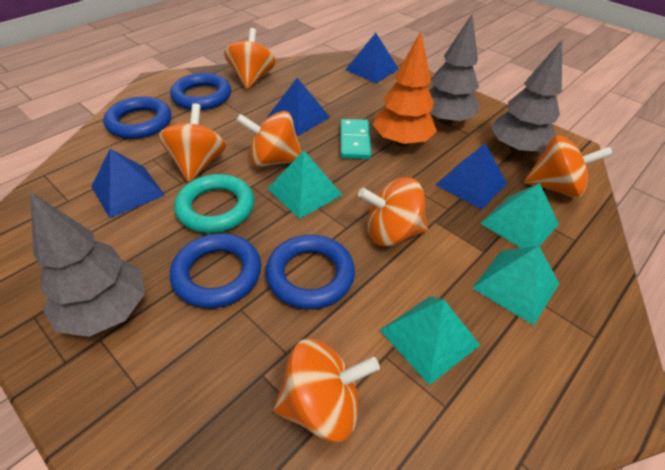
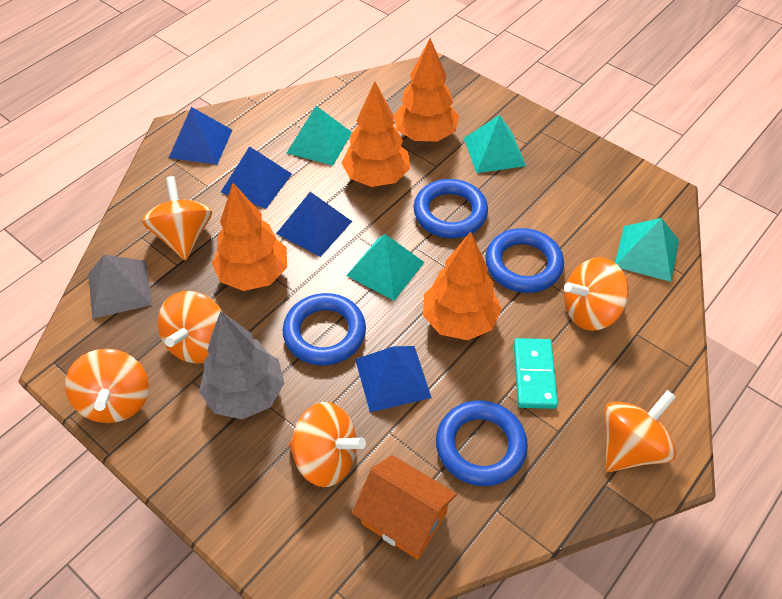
grey pyramid: 0 -> 1
grey tree: 3 -> 1
orange house: 0 -> 1
orange tree: 1 -> 4
turquoise ring: 1 -> 0

